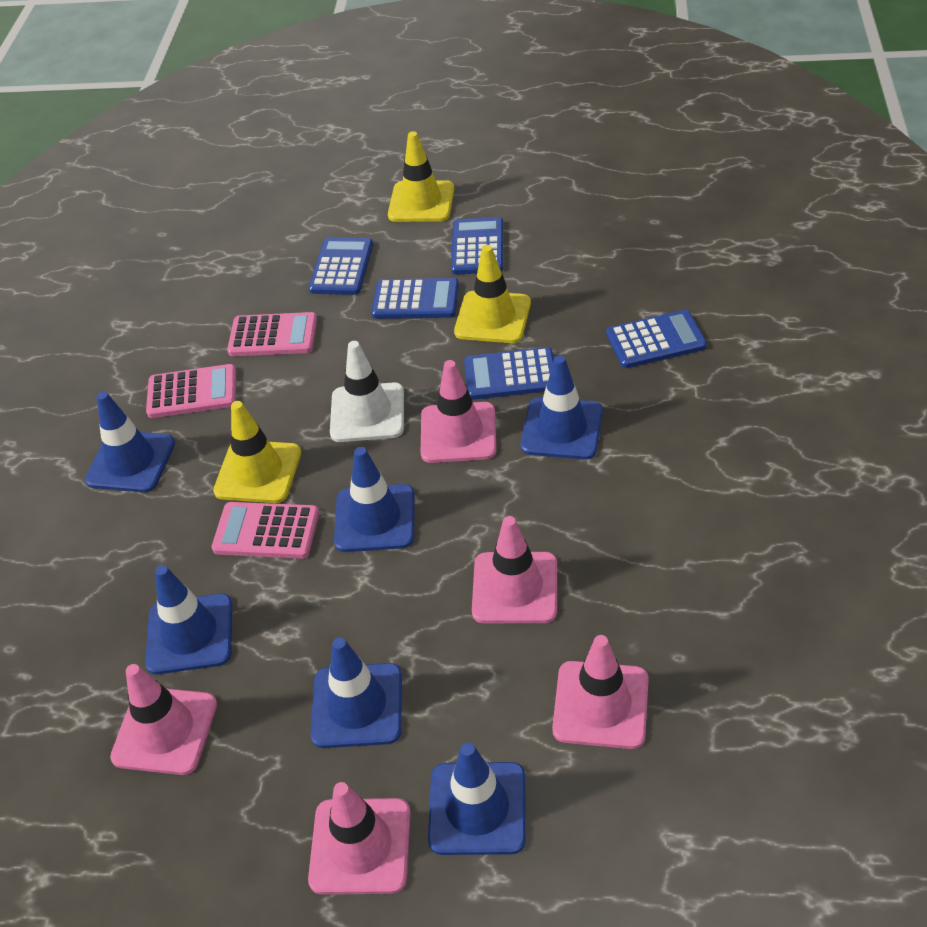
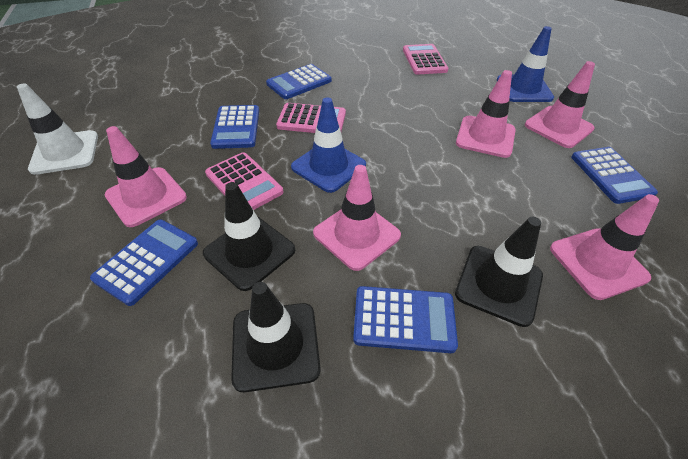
black traffic cone: 0 -> 3
blue traffic cone: 6 -> 2
yellow traffic cone: 3 -> 0

